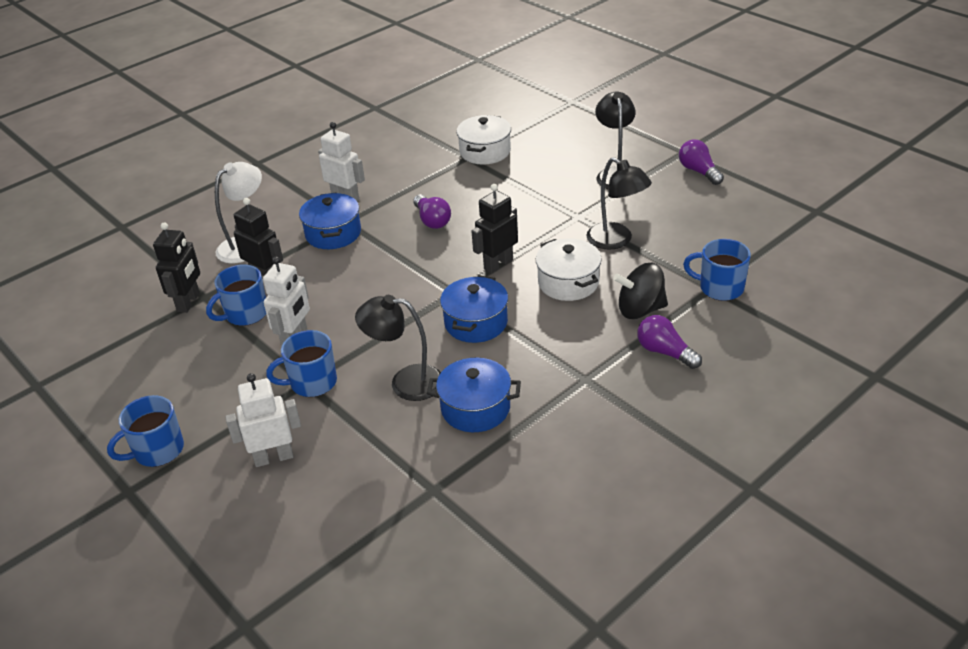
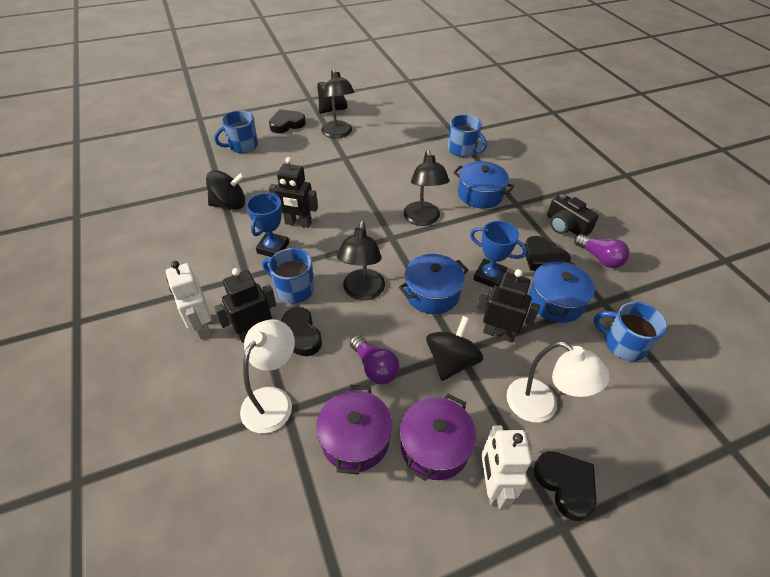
black camera: 0 -> 1
black heart: 0 -> 4
black spinning top: 1 -> 3
blue trophy: 0 -> 2
purple light bulb: 3 -> 2
purple pot: 0 -> 2
white lamp: 1 -> 2
white pot: 2 -> 0
white robot: 3 -> 2

